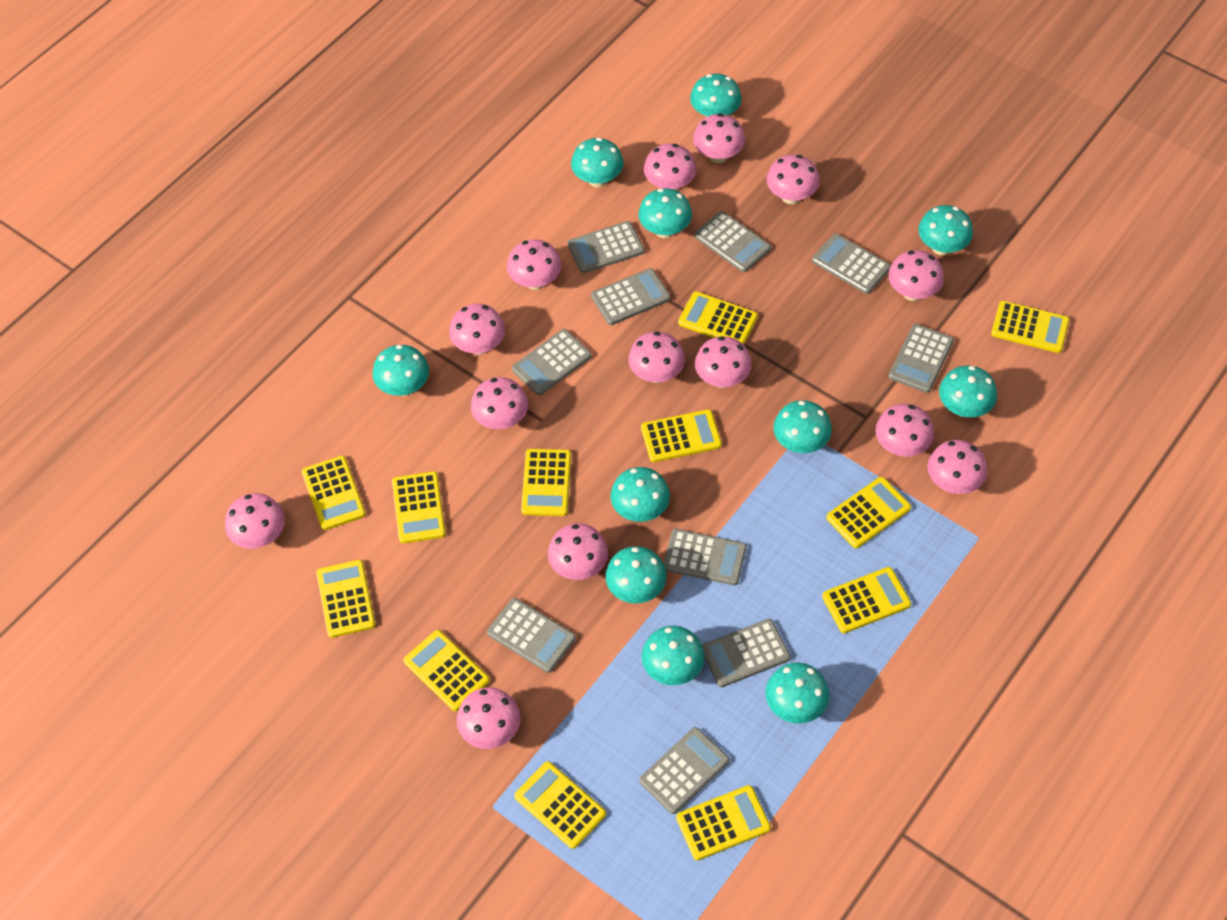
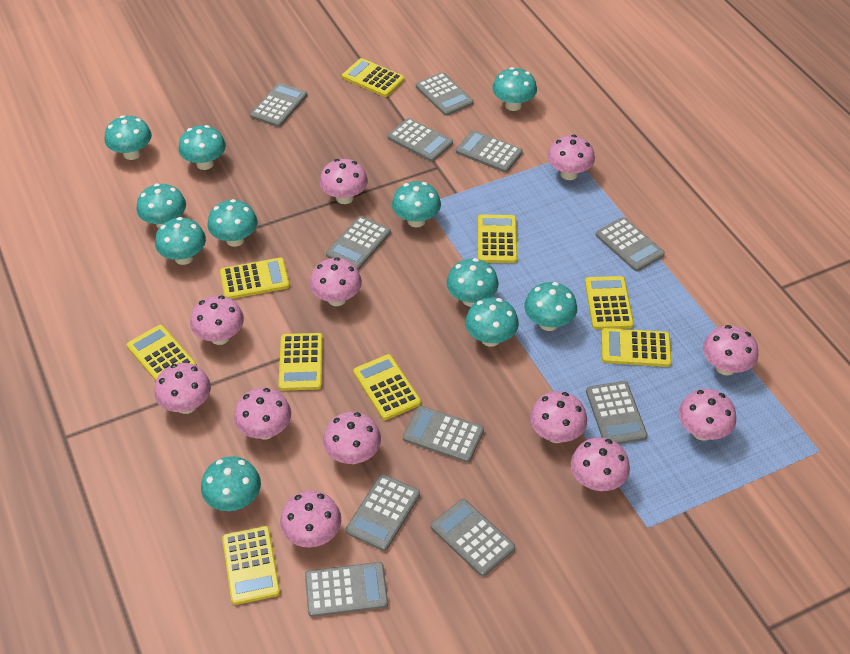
grey calculator: 10 -> 11
pink mushroom: 14 -> 12
yellow calculator: 12 -> 9

